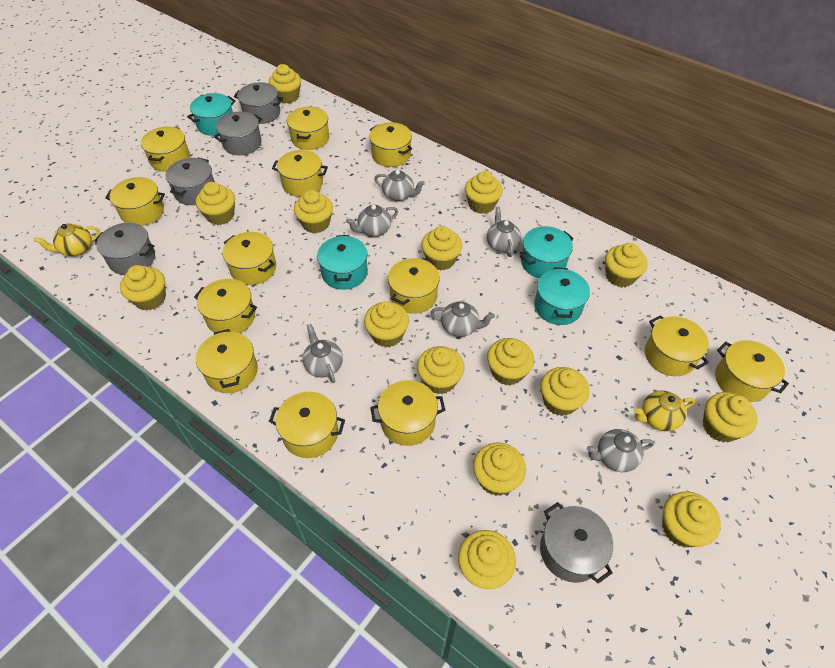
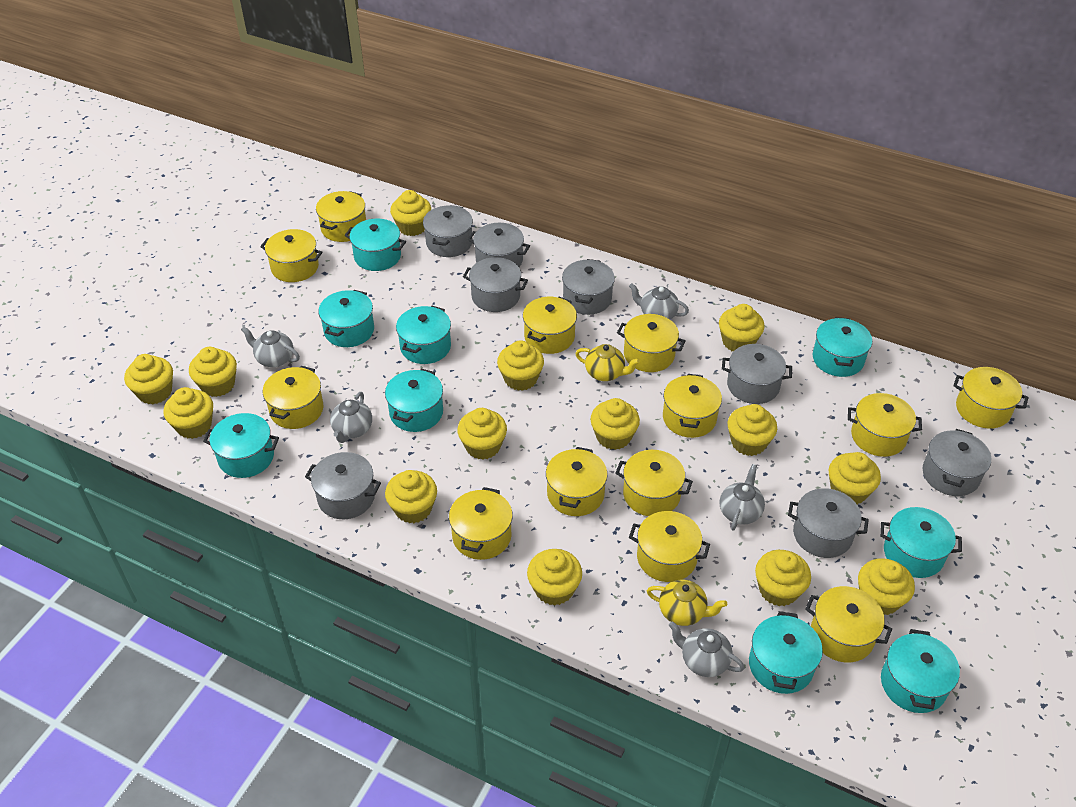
grey pot: 5 -> 8
grey teapot: 6 -> 5
turquoise pot: 4 -> 9
yellow cupcake: 15 -> 14

